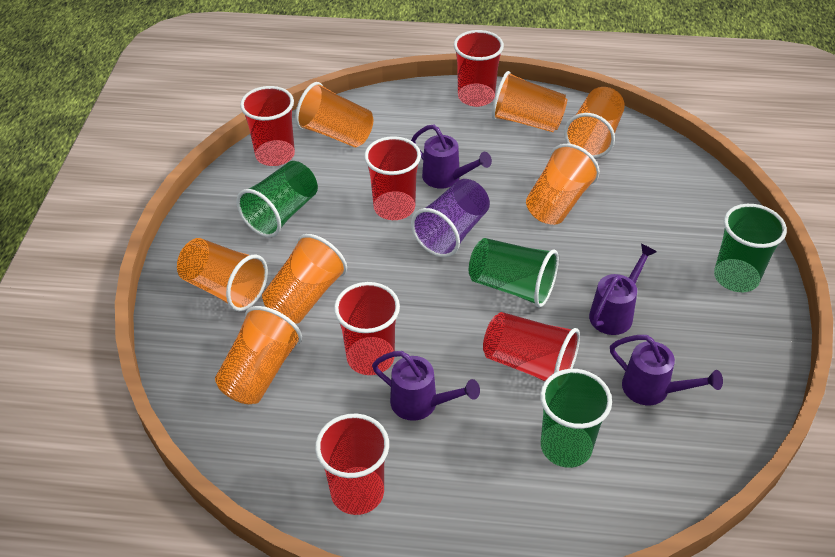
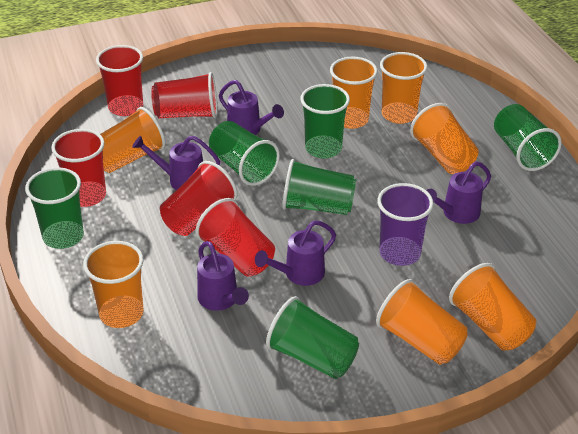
green cup: 4 -> 6
purple watering can: 4 -> 5
red cup: 6 -> 5

